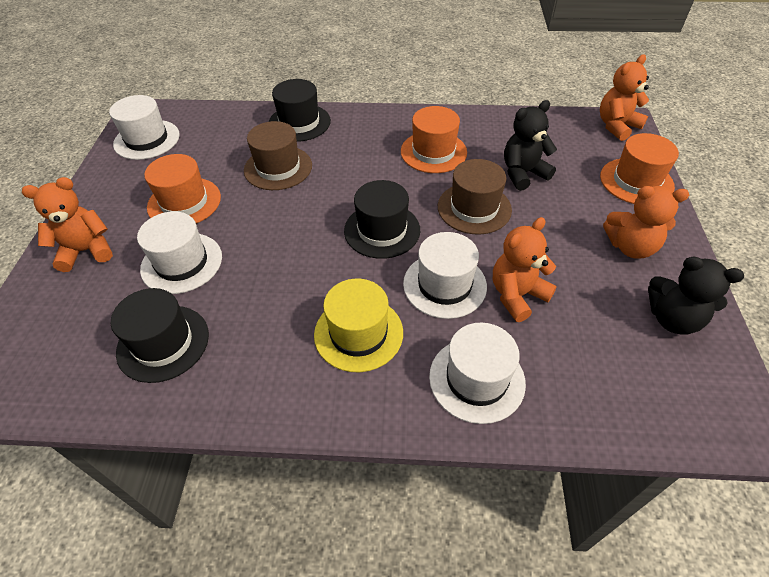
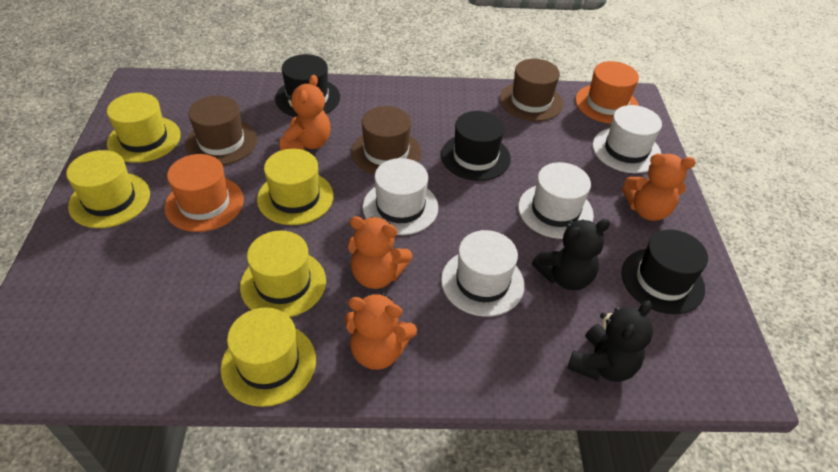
brown hat: 2 -> 3
orange hat: 3 -> 2
yellow hat: 1 -> 5

